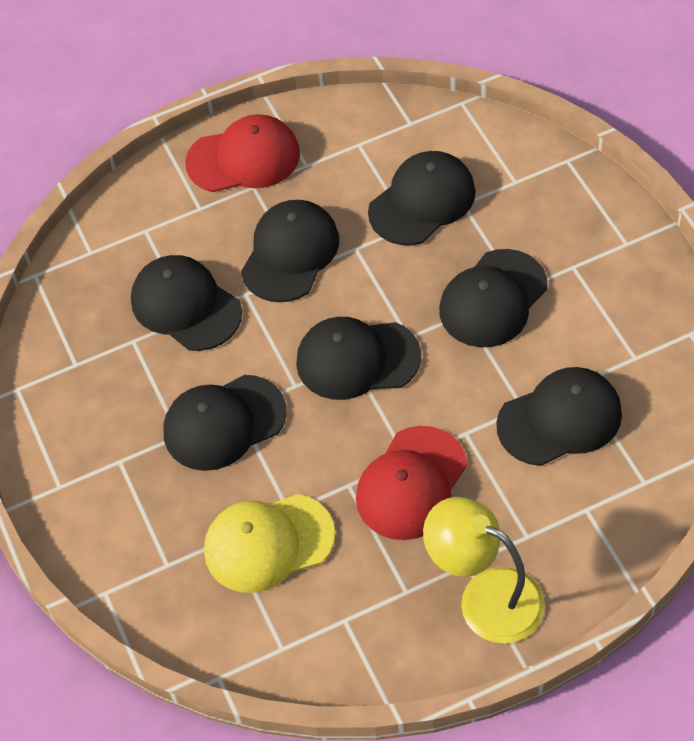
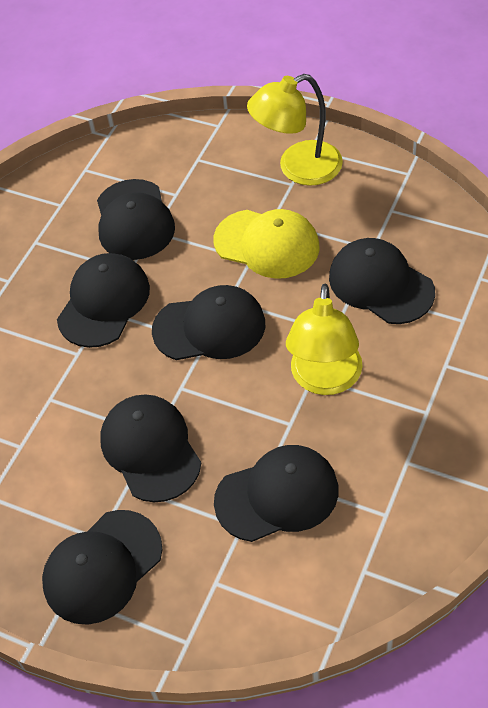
red cap: 2 -> 0
yellow lamp: 1 -> 2

